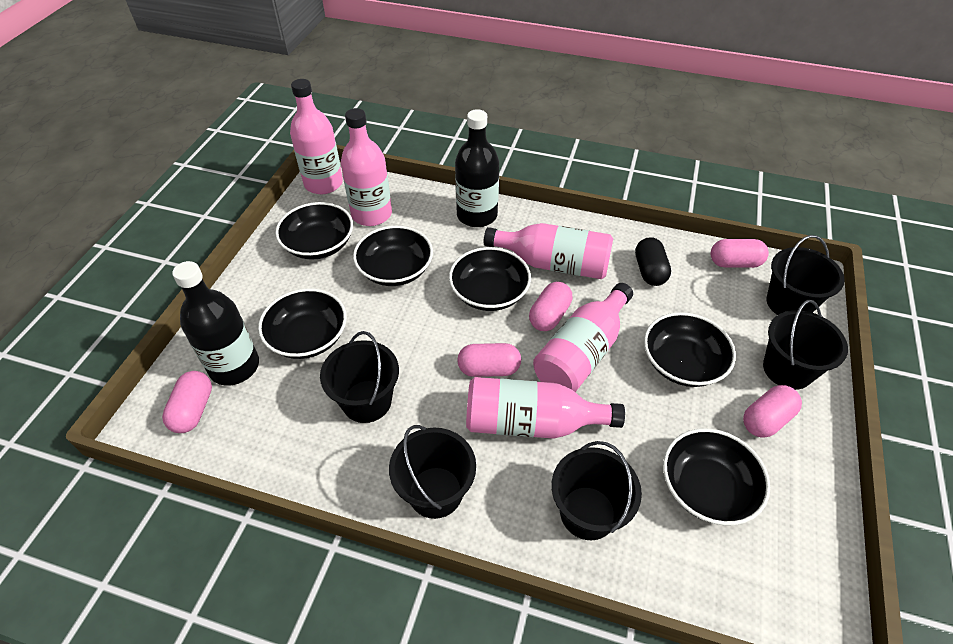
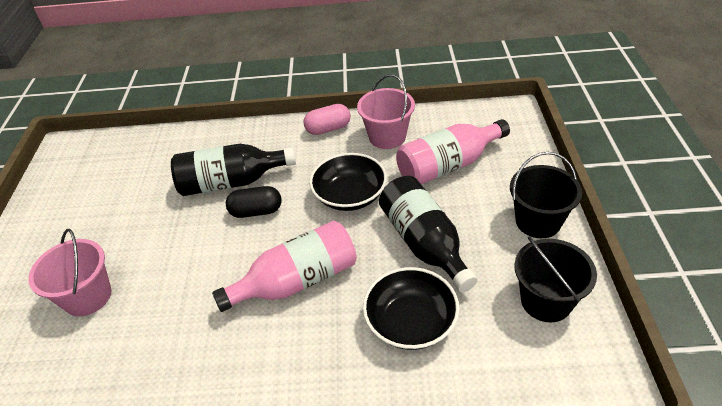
black bowl: 6 -> 2
black bucket: 5 -> 2
pink bottle: 5 -> 2
pink bucket: 0 -> 2
pink capsule: 5 -> 1

